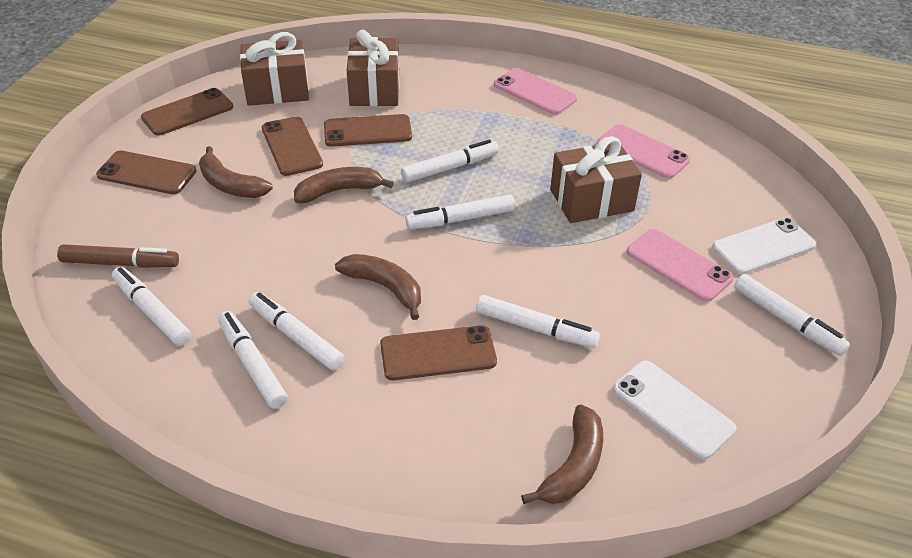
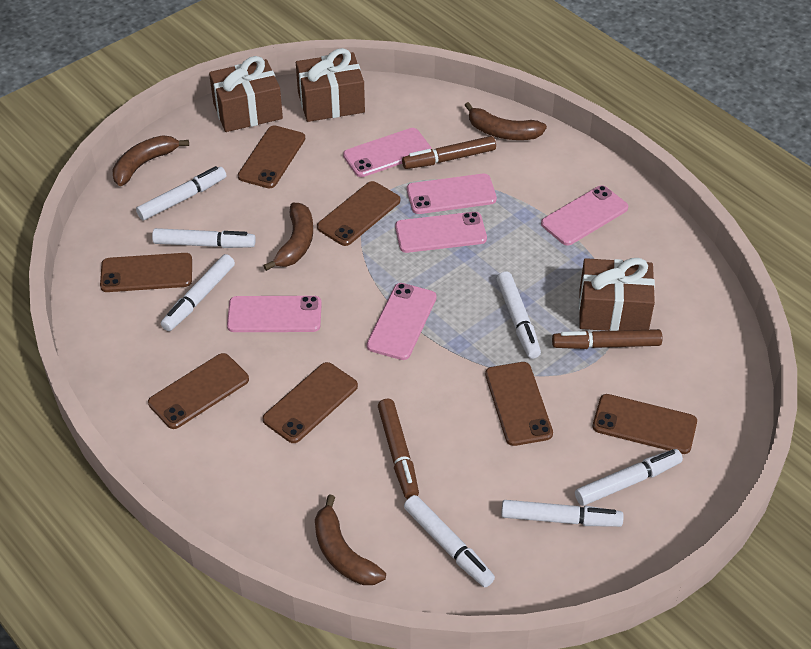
brown marker: 1 -> 3
brown phone: 5 -> 7
pink phone: 3 -> 6
white phone: 2 -> 0

